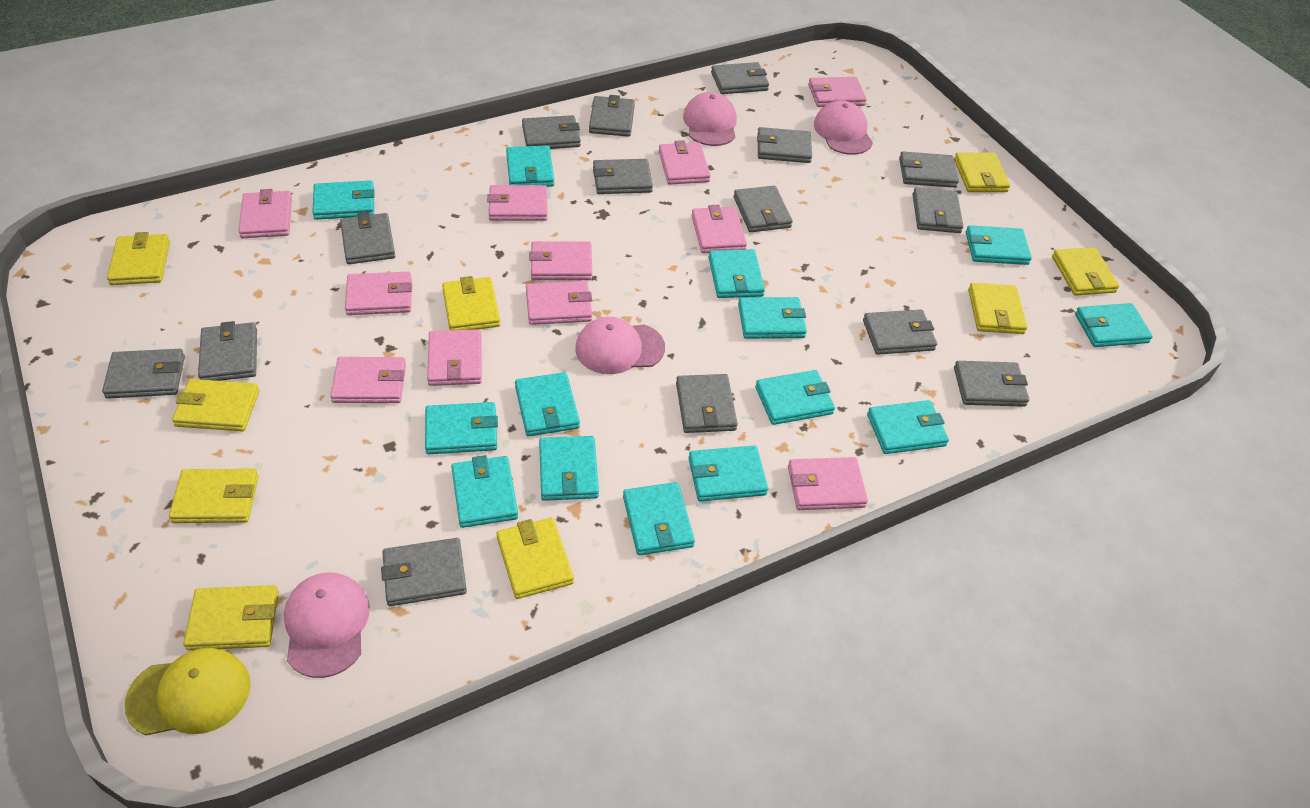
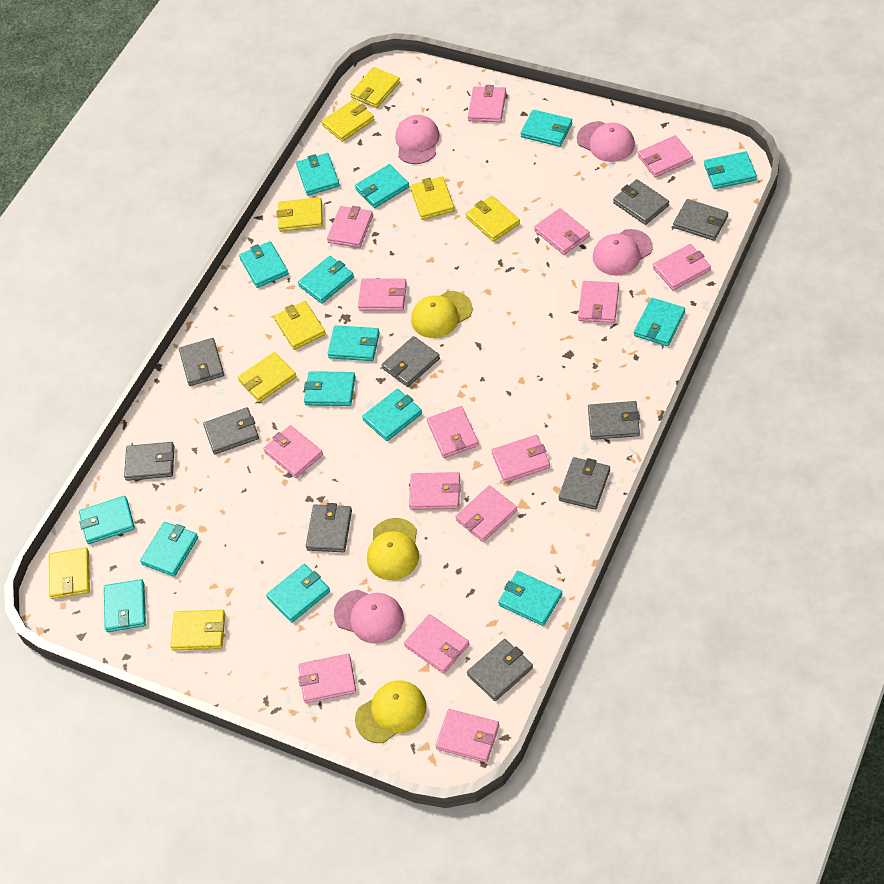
grey wallet: 15 -> 10
pink wallet: 11 -> 15
turquoise wallet: 14 -> 15
yellow cap: 1 -> 3

